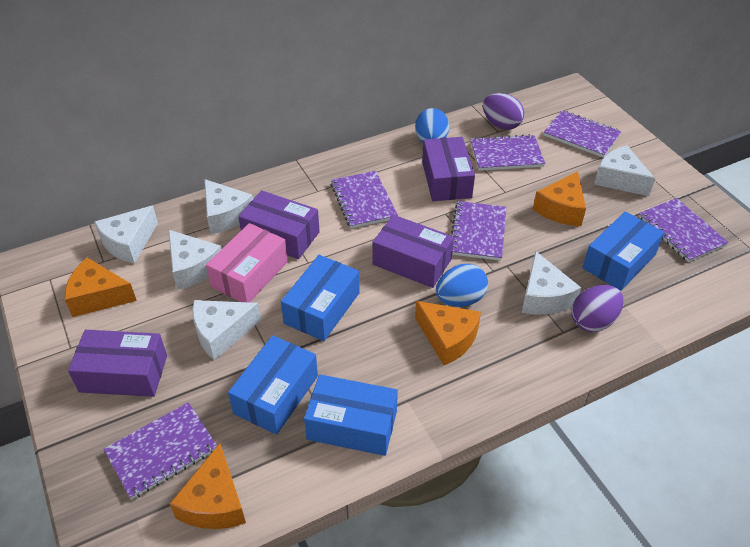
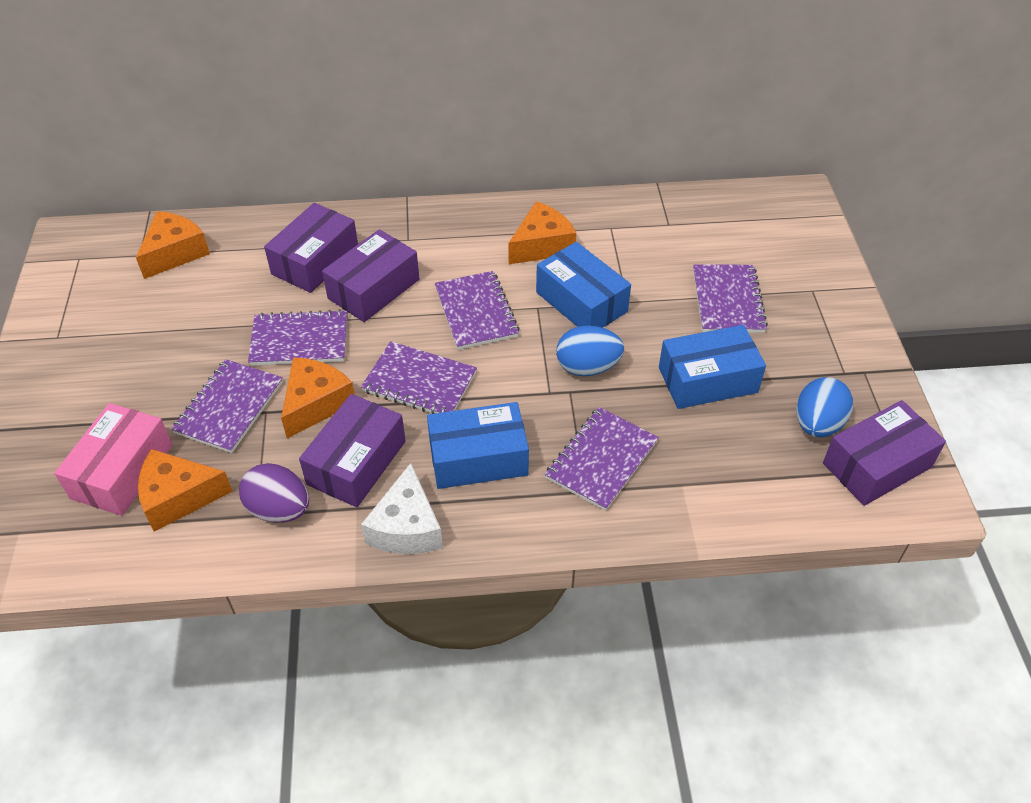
blue box: 4 -> 3
purple egg: 2 -> 1
white cheese: 6 -> 1

